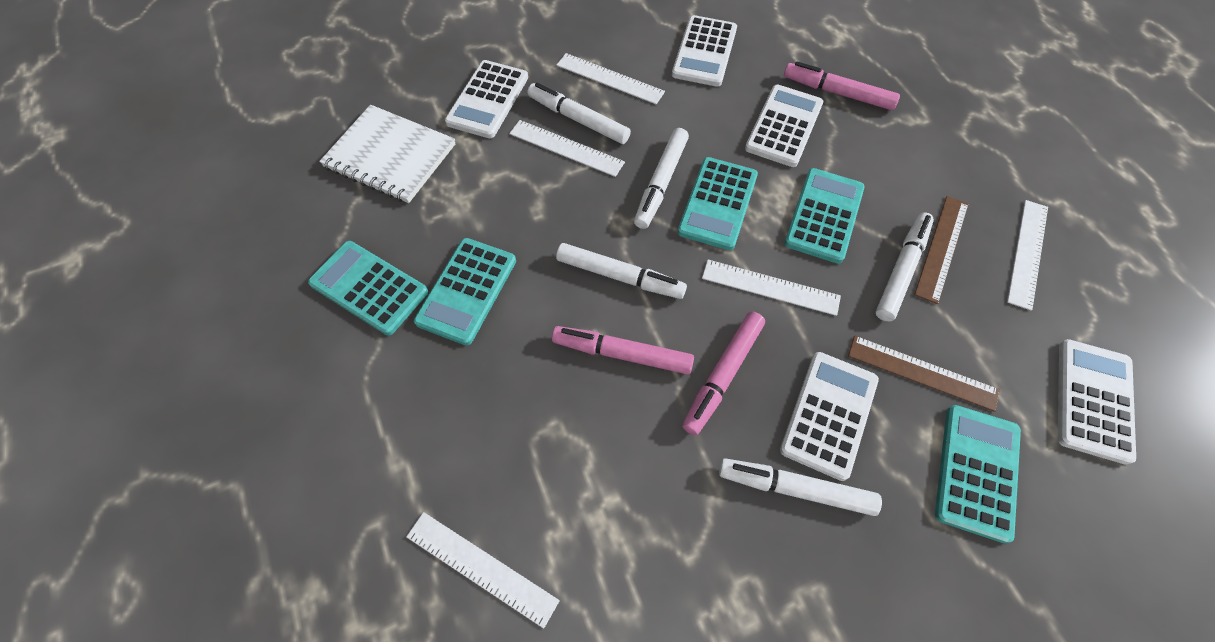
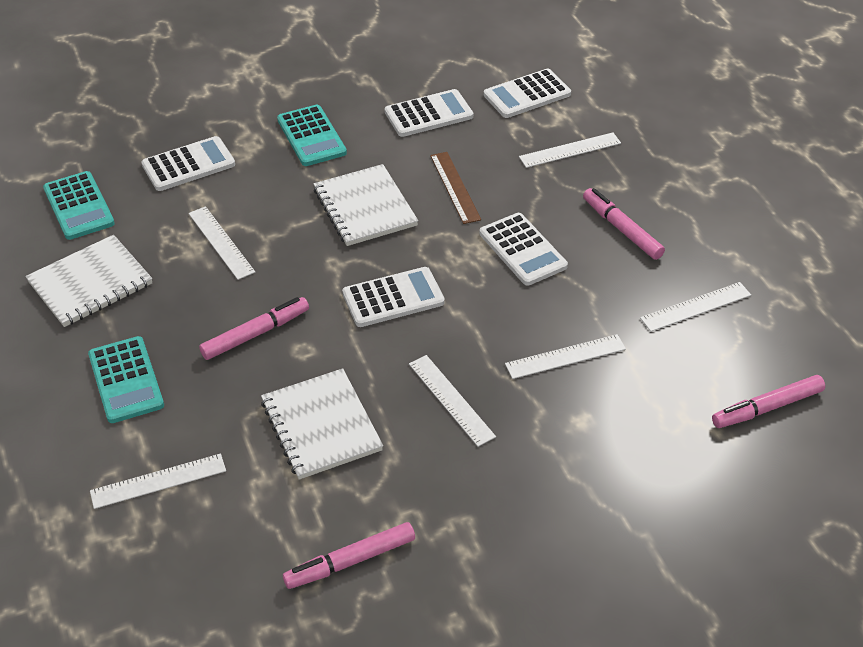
brown ruler: 2 -> 1
pink marker: 3 -> 4
turquoise calculator: 5 -> 3
white marker: 5 -> 0
white notebook: 1 -> 3
white ruler: 5 -> 6

